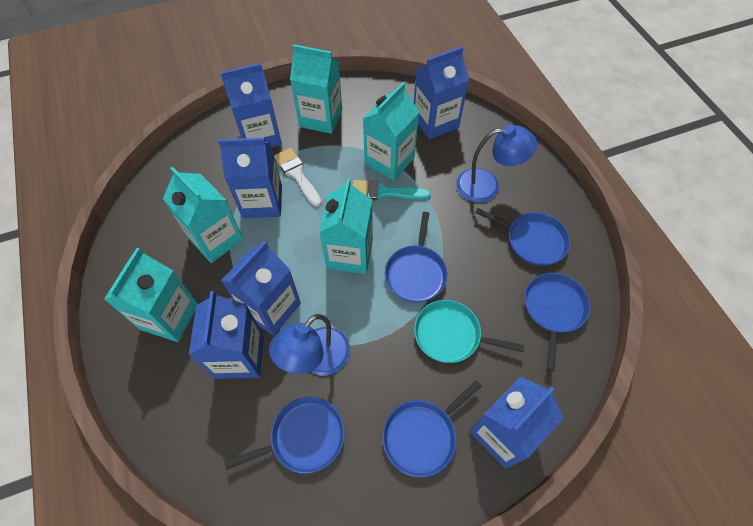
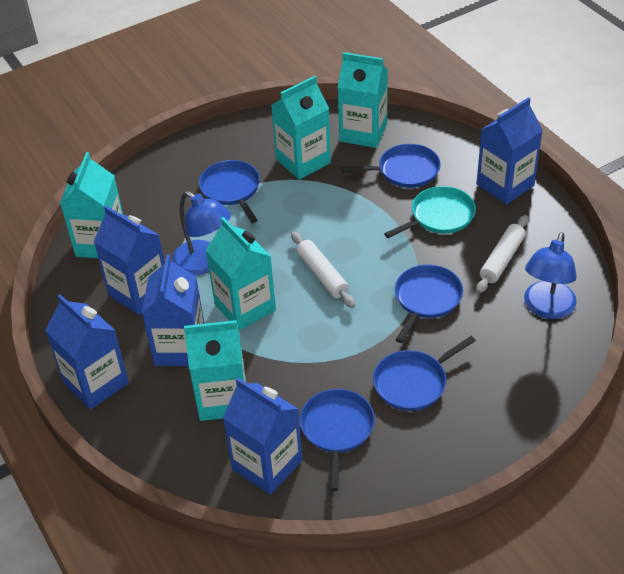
blue carton: 6 -> 5
turquoise brush: 1 -> 0
white brush: 1 -> 0
white rolling pin: 0 -> 2

